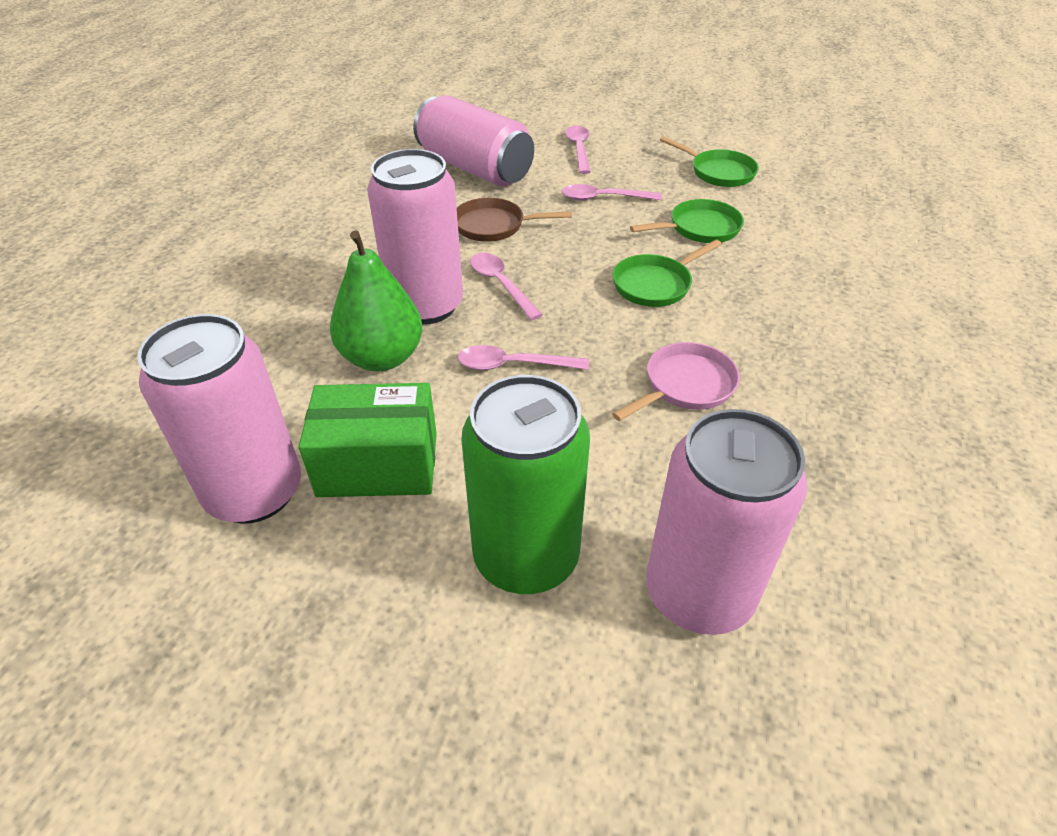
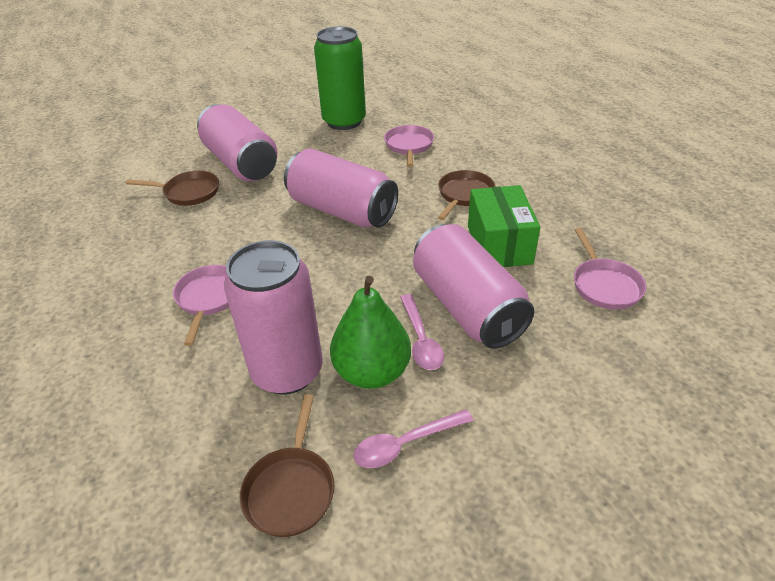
brown pan: 1 -> 3
green pan: 3 -> 0
pink pan: 1 -> 3
pink spoon: 4 -> 2

